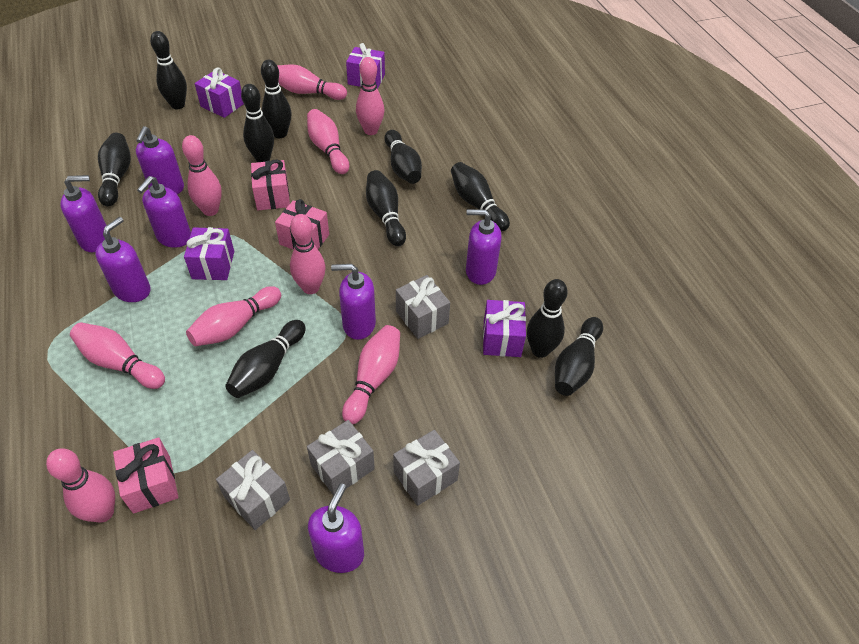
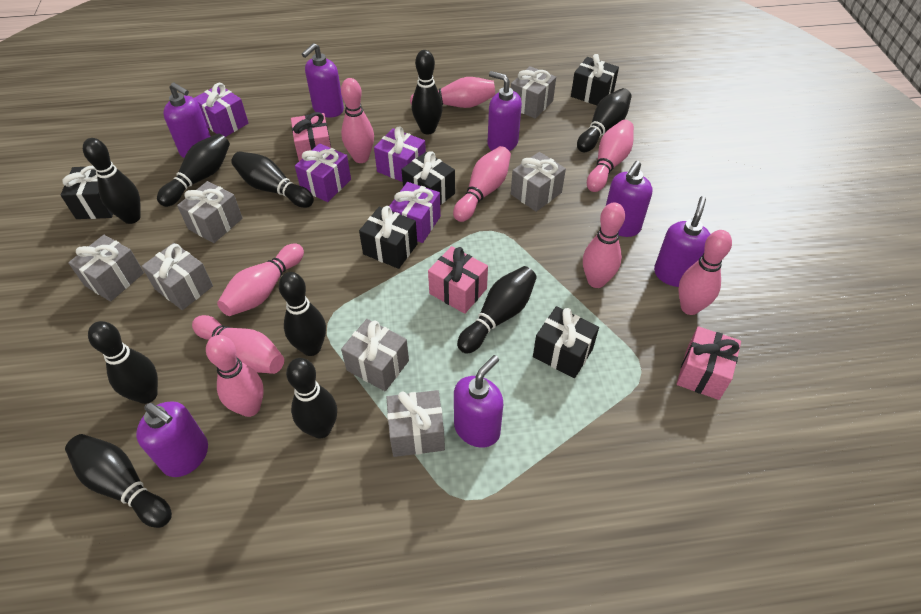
black gift: 0 -> 5
grey gift: 4 -> 7

